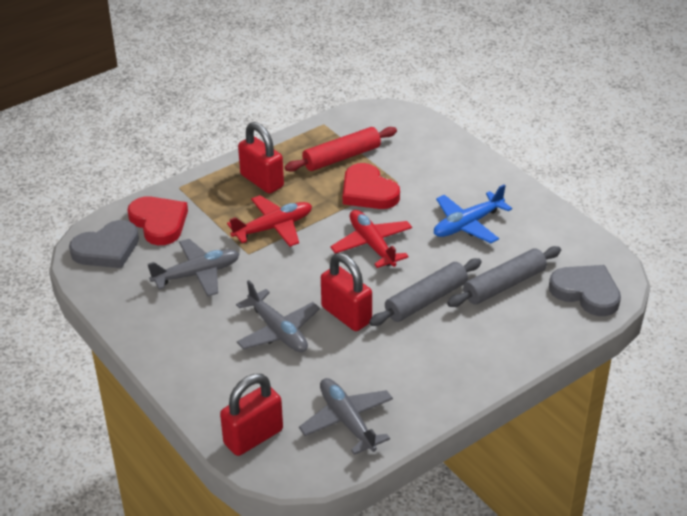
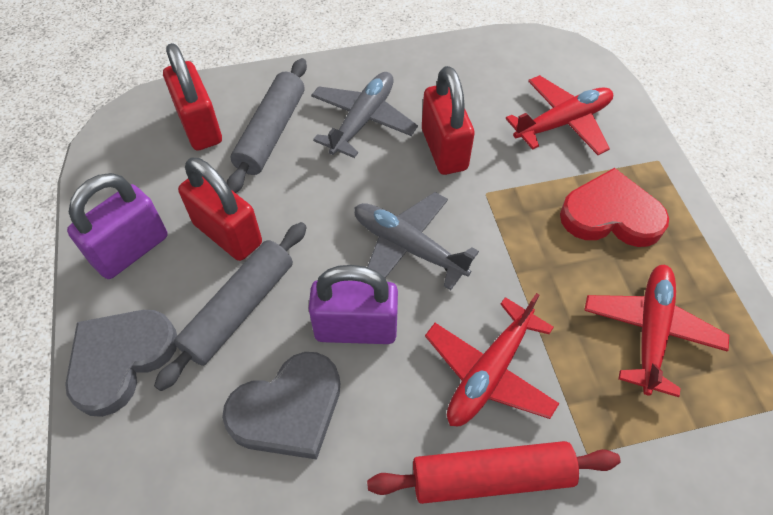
blue plane: 1 -> 0
grey plane: 3 -> 2
purple padlock: 0 -> 2
red heart: 2 -> 1
red plane: 2 -> 3

